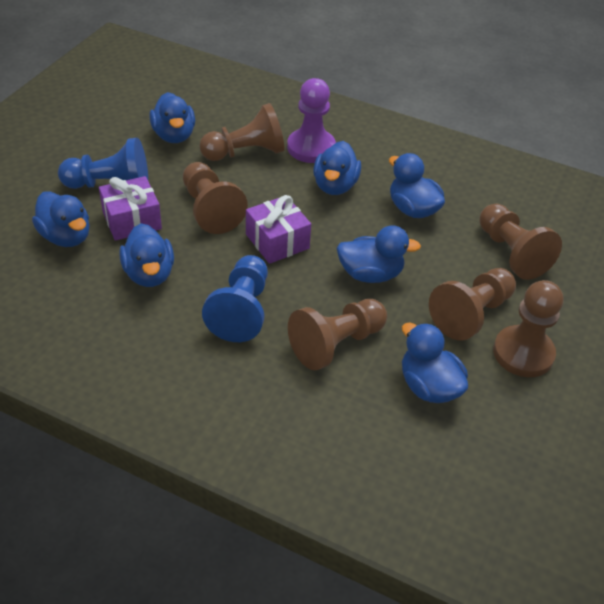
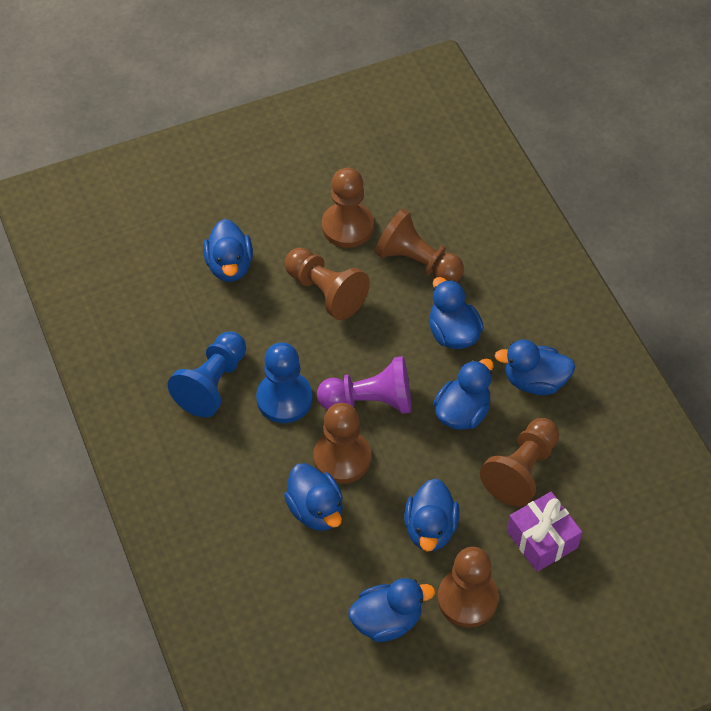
purple gift: 2 -> 1

